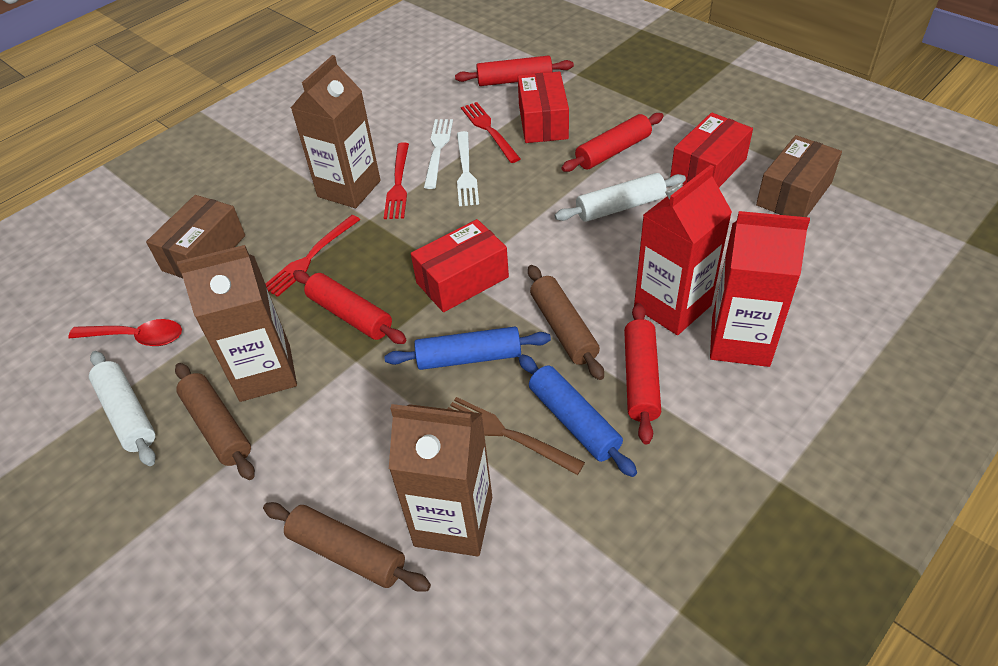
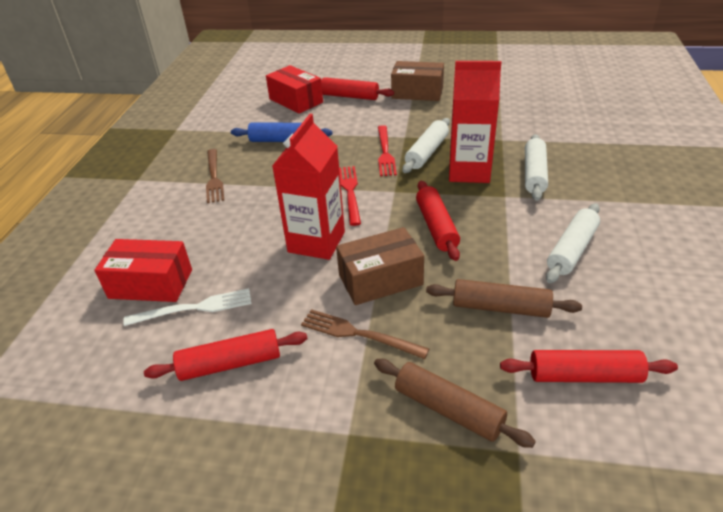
blue rolling pin: 2 -> 1
brown carton: 3 -> 0
brown fork: 1 -> 2
brown rolling pin: 3 -> 2
red box: 3 -> 2
red fork: 3 -> 2
red spoon: 1 -> 0
white fork: 2 -> 1
white rolling pin: 2 -> 3

